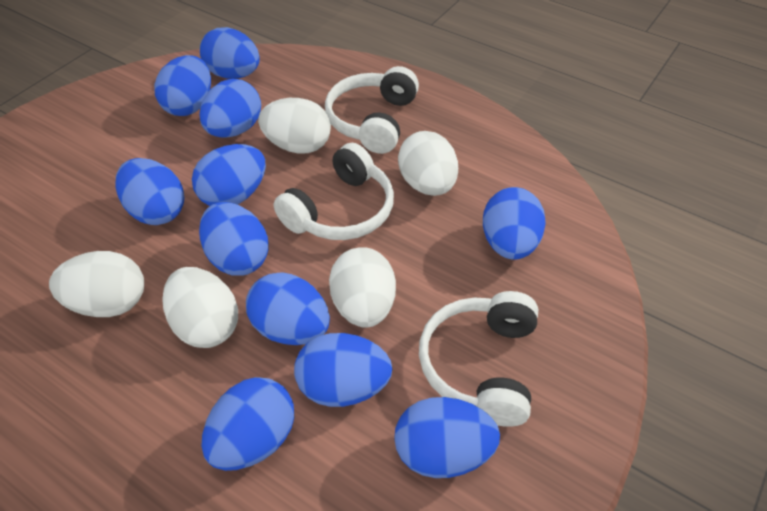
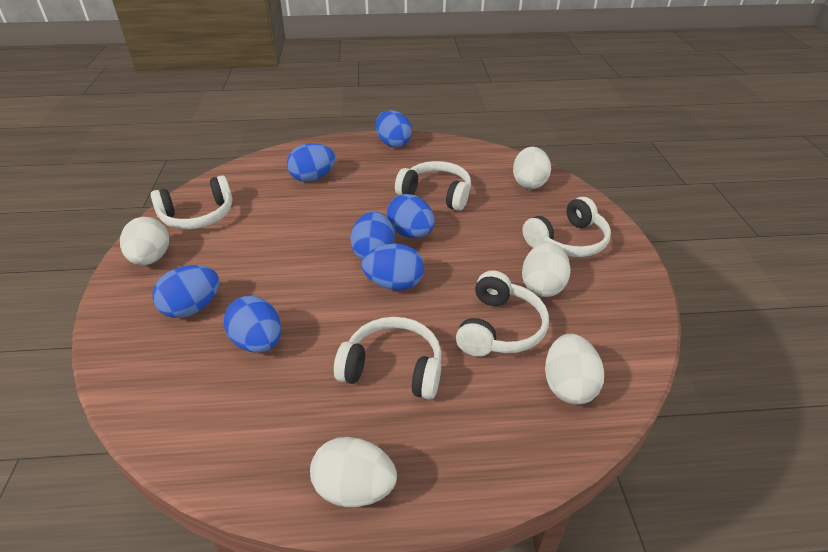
blue egg: 11 -> 7
white headphones: 3 -> 5

